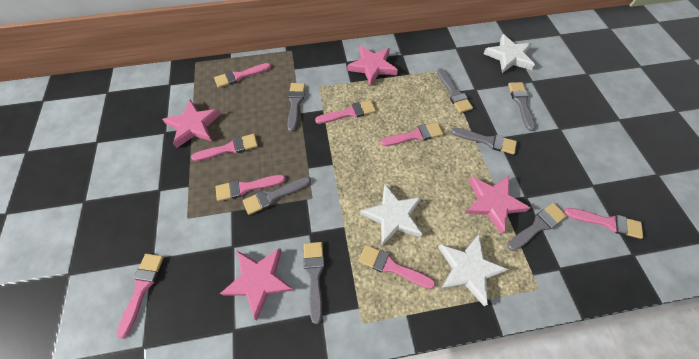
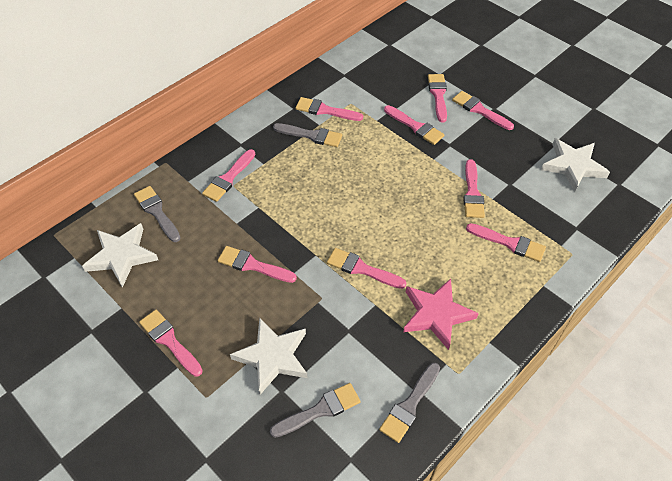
grey brush: 7 -> 4
pink brush: 8 -> 10
pink star: 4 -> 1

